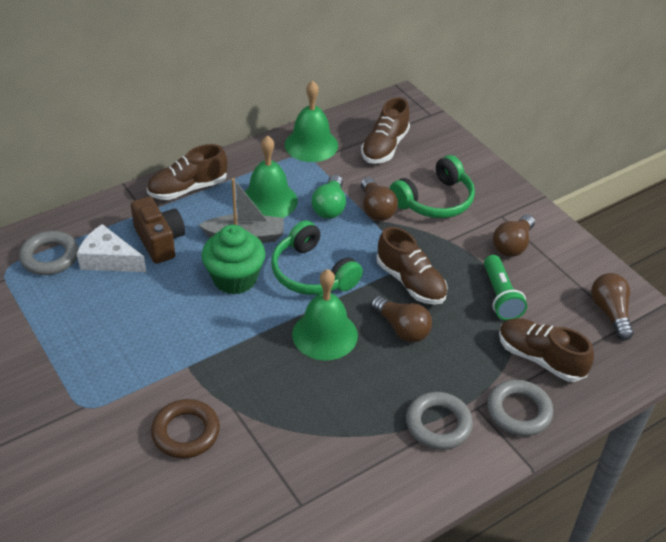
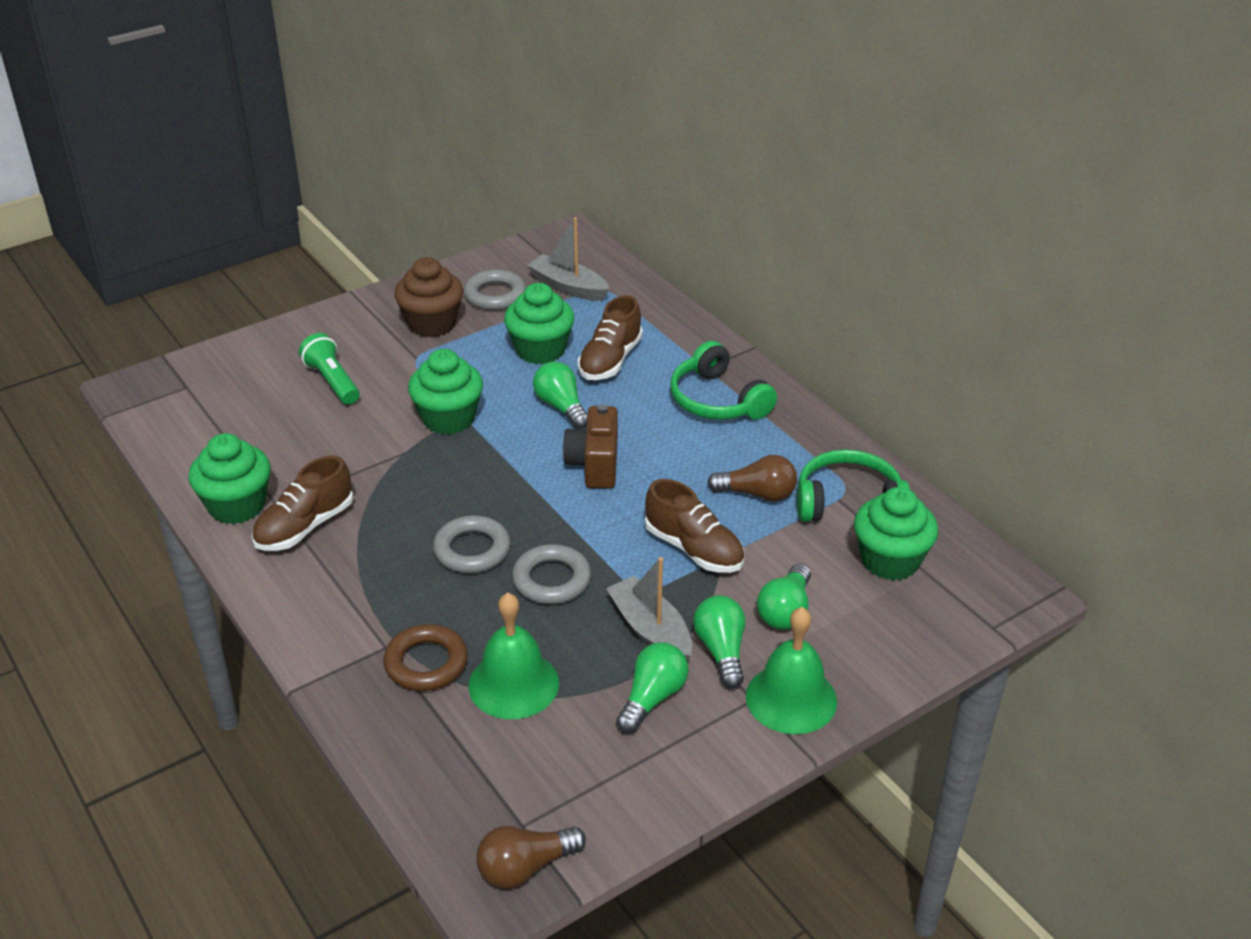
brown cupcake: 0 -> 1
brown light bulb: 4 -> 2
brown shoe: 4 -> 3
green bell: 3 -> 2
green cupcake: 1 -> 4
green light bulb: 1 -> 4
grey boat: 1 -> 2
white cheese: 1 -> 0

